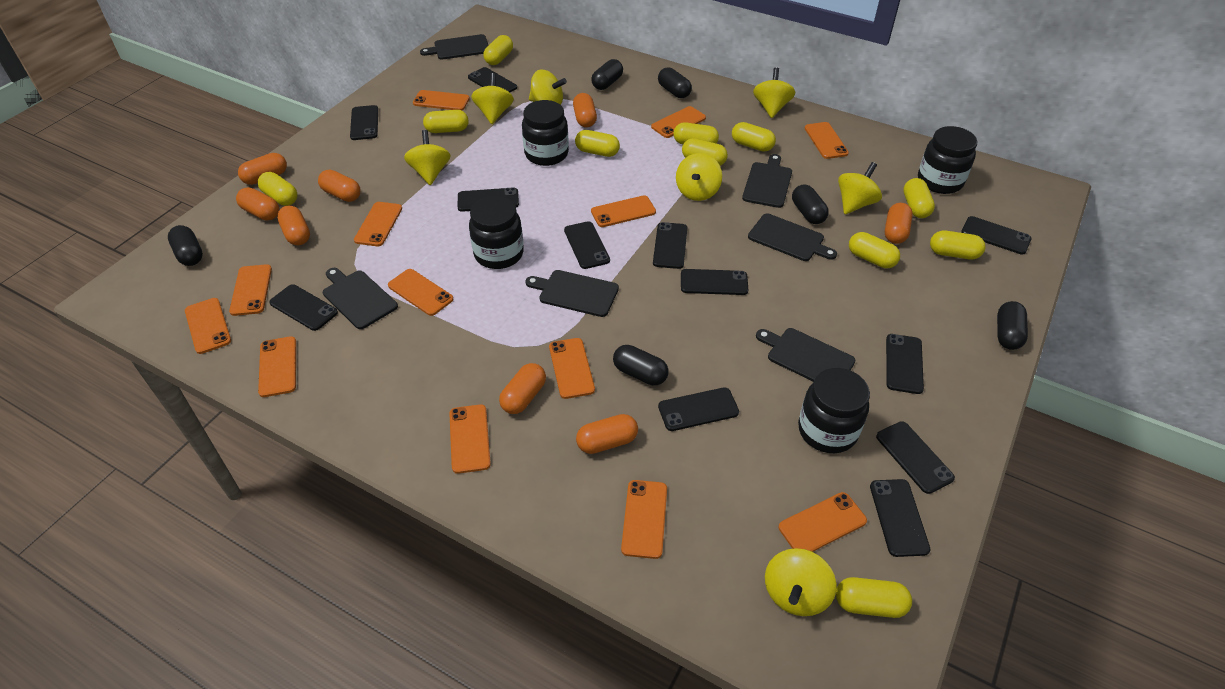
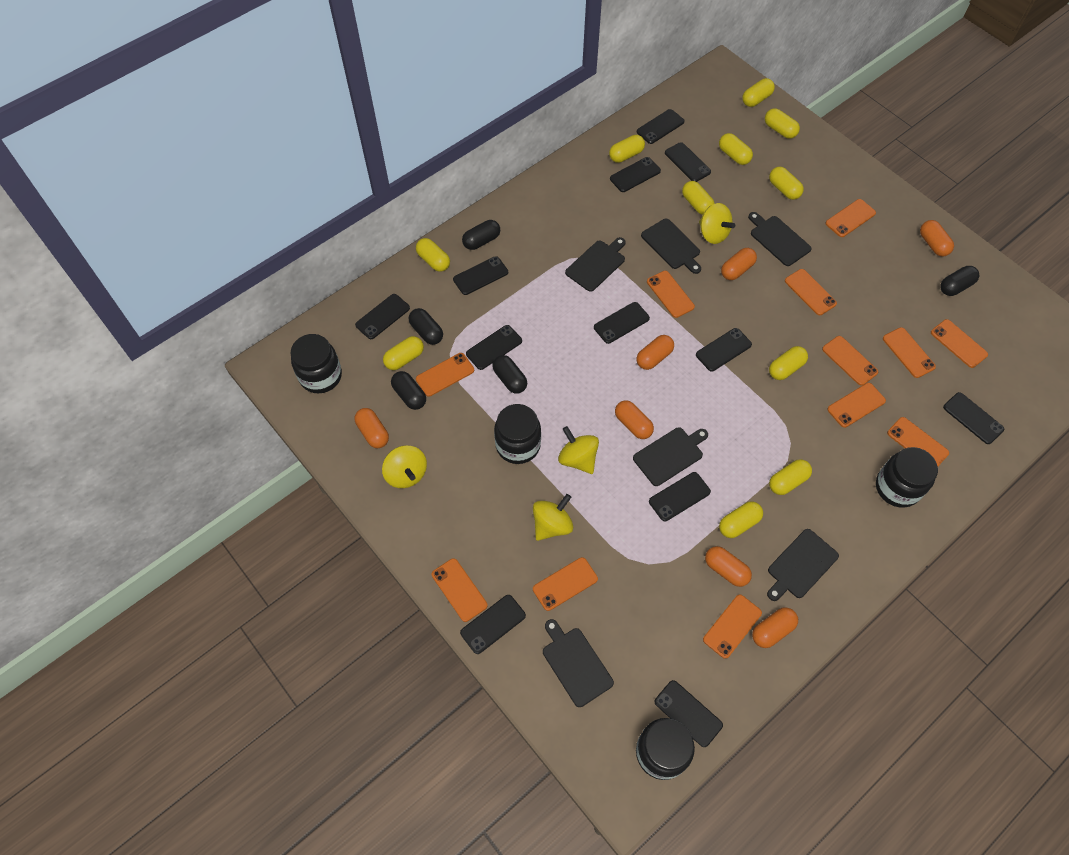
black capsule: 6 -> 5
orange capsule: 8 -> 7
orange phone: 13 -> 12
yellow spinning top: 7 -> 4

